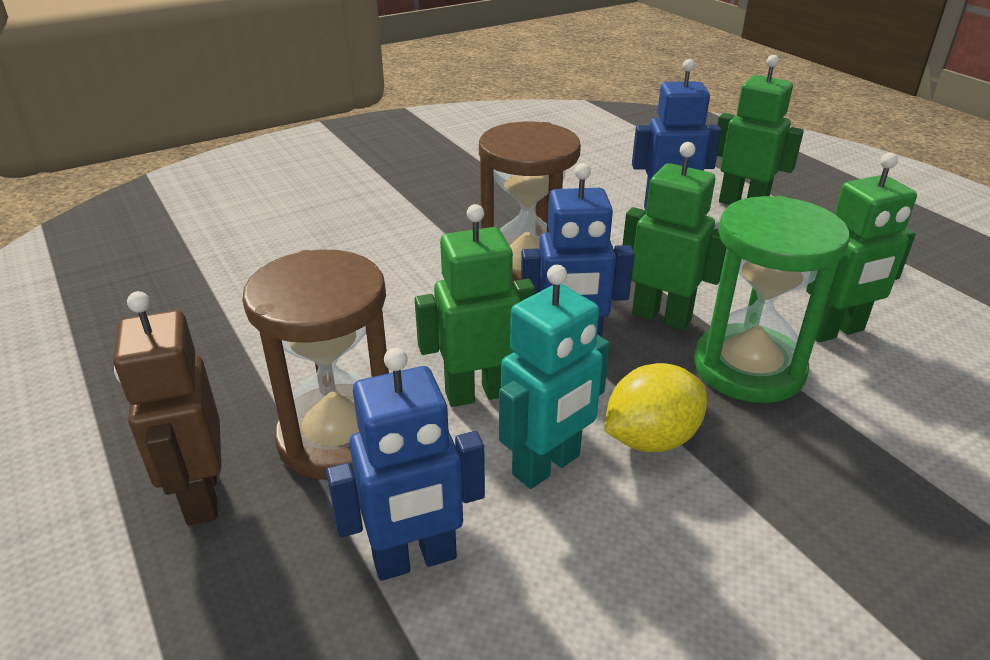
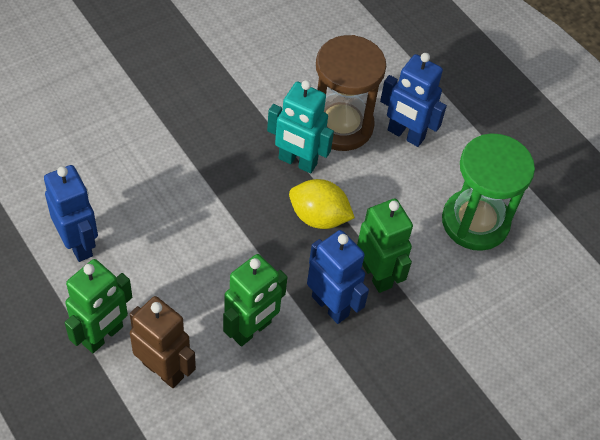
brown hourglass: 2 -> 1
green robot: 4 -> 3

